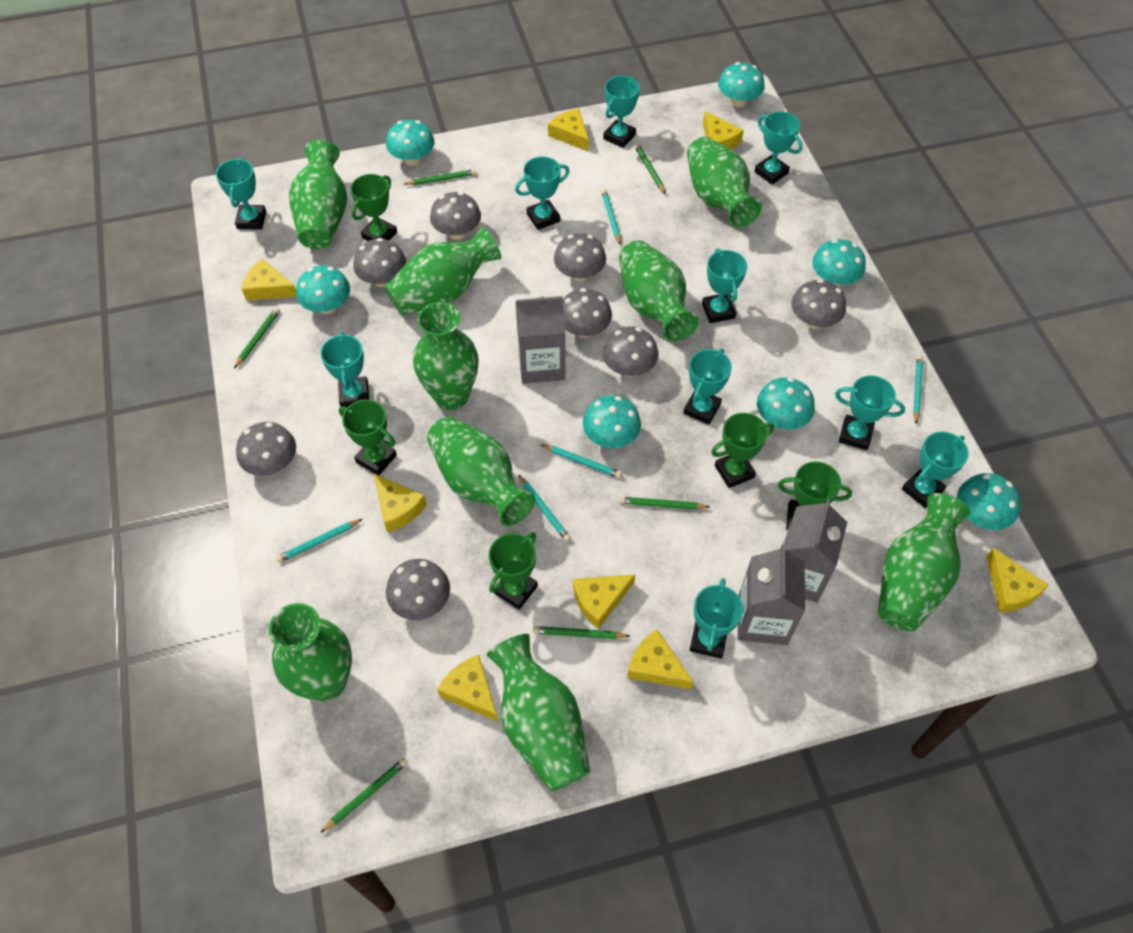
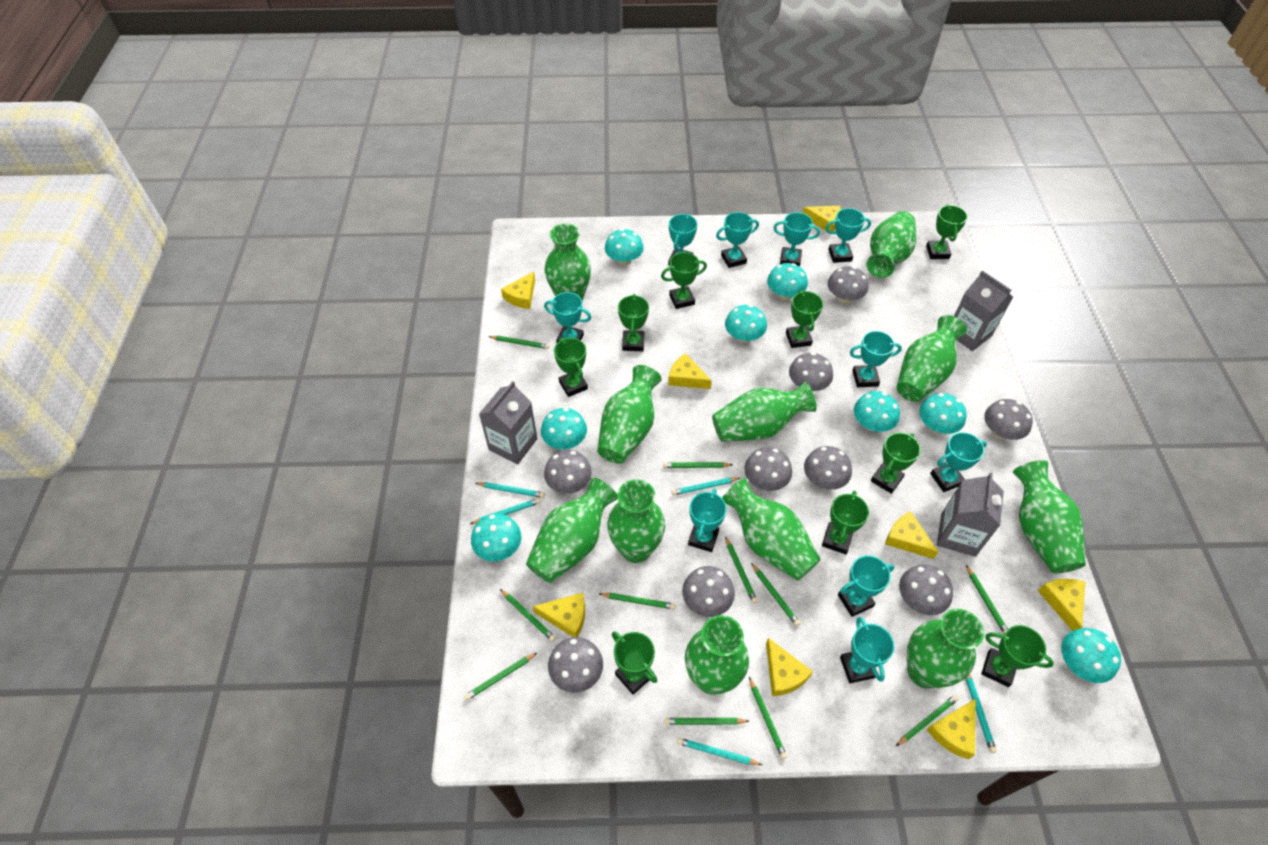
green pencil: 6 -> 11
green trophy: 5 -> 9
green vase: 9 -> 11
grey mushroom: 8 -> 9
turquoise mushroom: 7 -> 8

